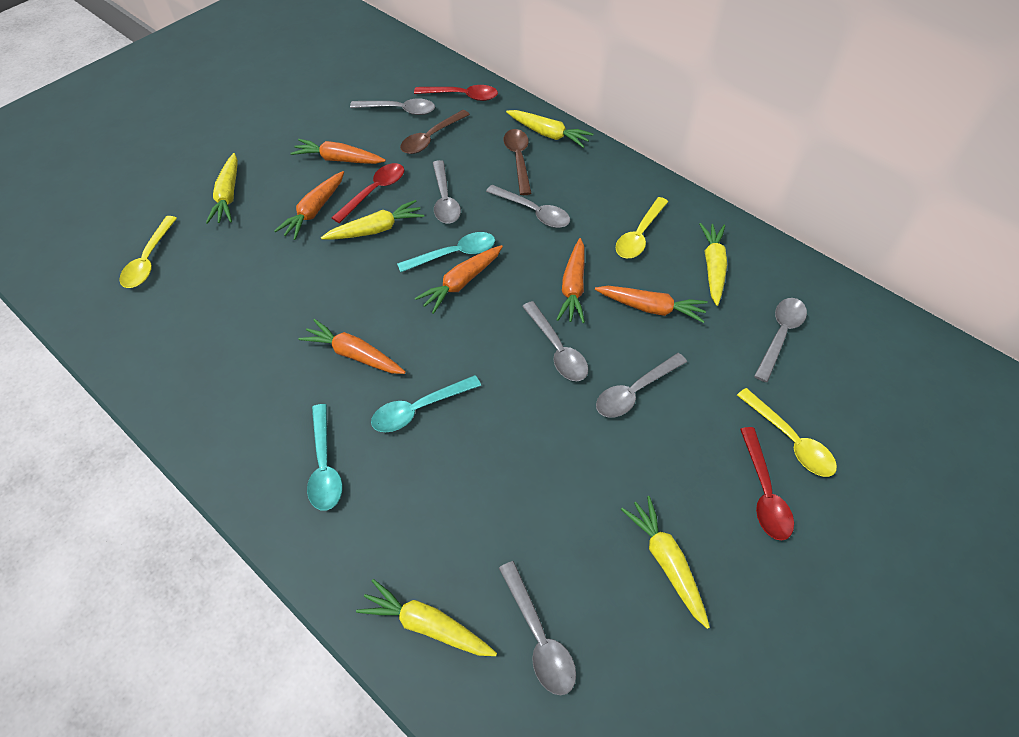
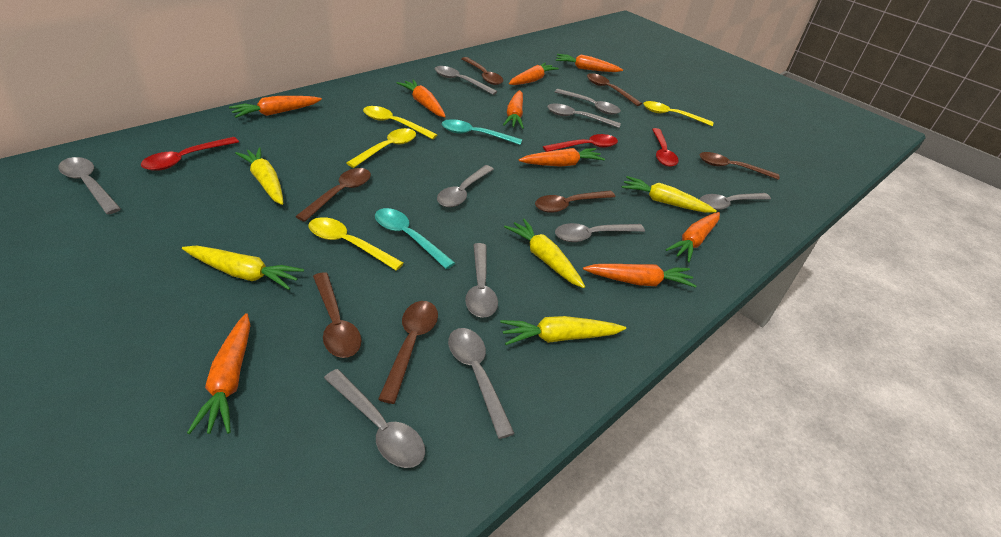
brown spoon: 2 -> 7
grey spoon: 7 -> 10
orange carrot: 6 -> 9
turquoise spoon: 3 -> 2
yellow carrot: 6 -> 5
yellow spoon: 3 -> 4

